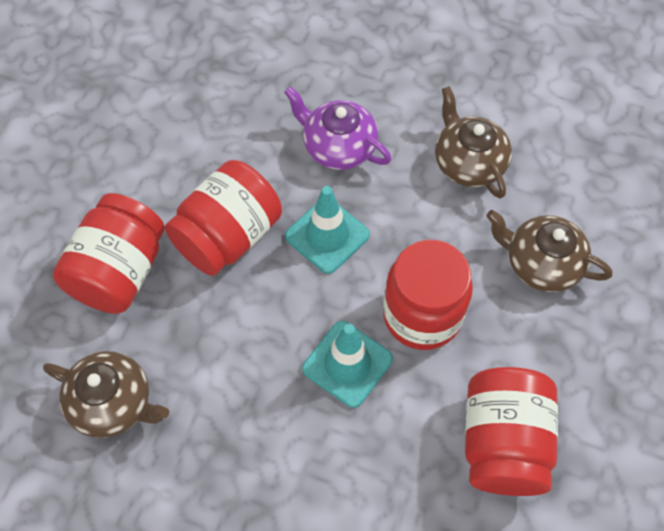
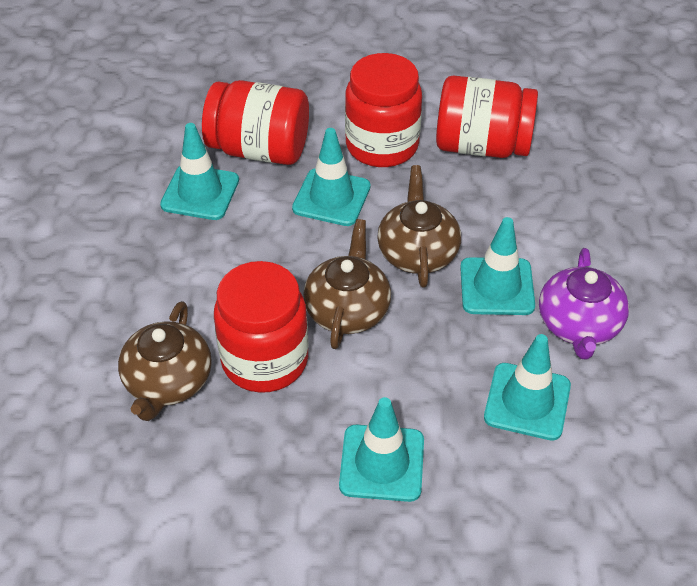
turquoise traffic cone: 2 -> 5

